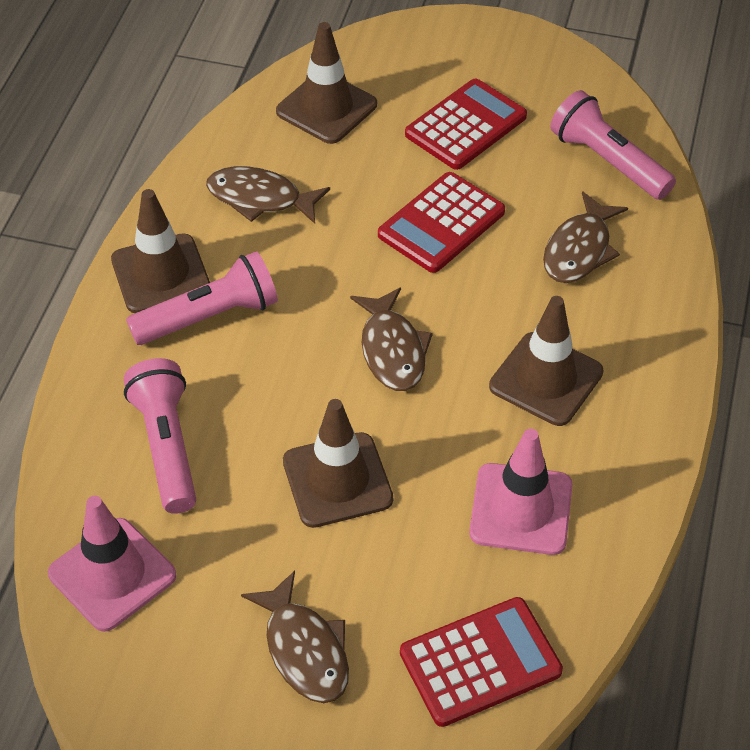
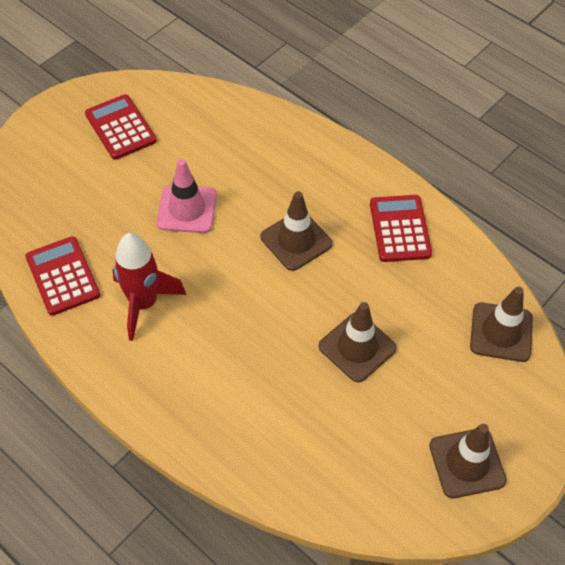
brown fish: 4 -> 0
pink flashlight: 3 -> 0
pink traffic cone: 2 -> 1
red rocket: 0 -> 1

